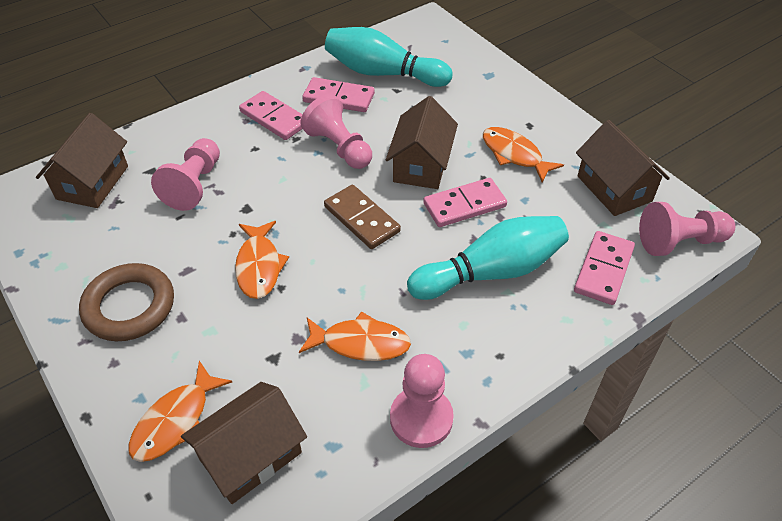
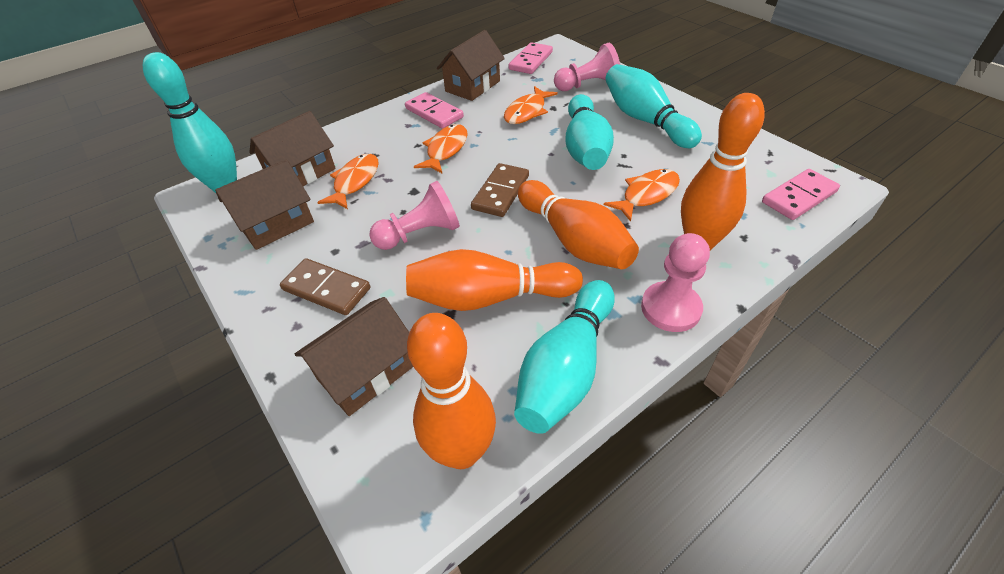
brown domino: 1 -> 2
brown ring: 1 -> 0
orange bowling pin: 0 -> 4
pink domino: 4 -> 3
pink pawn: 4 -> 3
turquoise bowling pin: 2 -> 4

